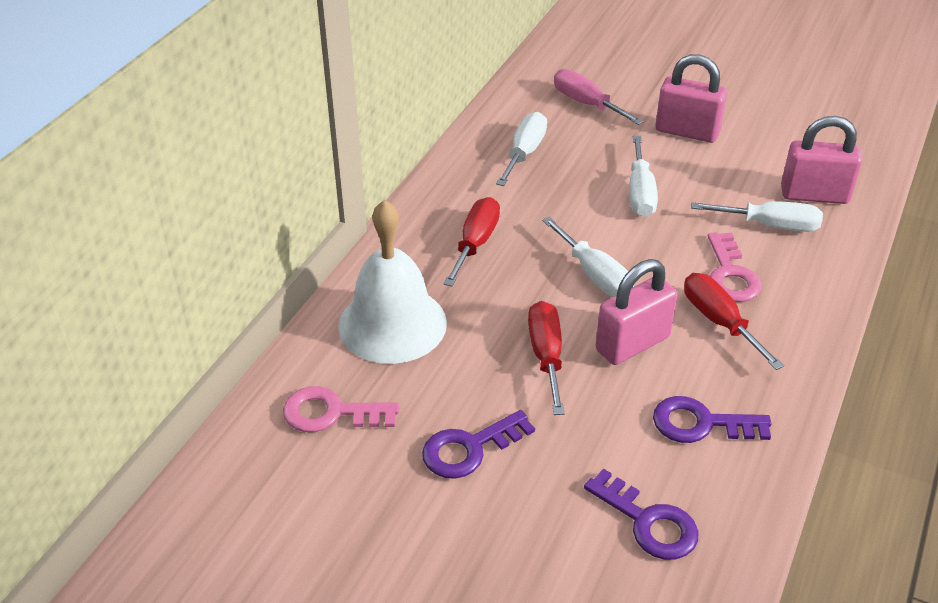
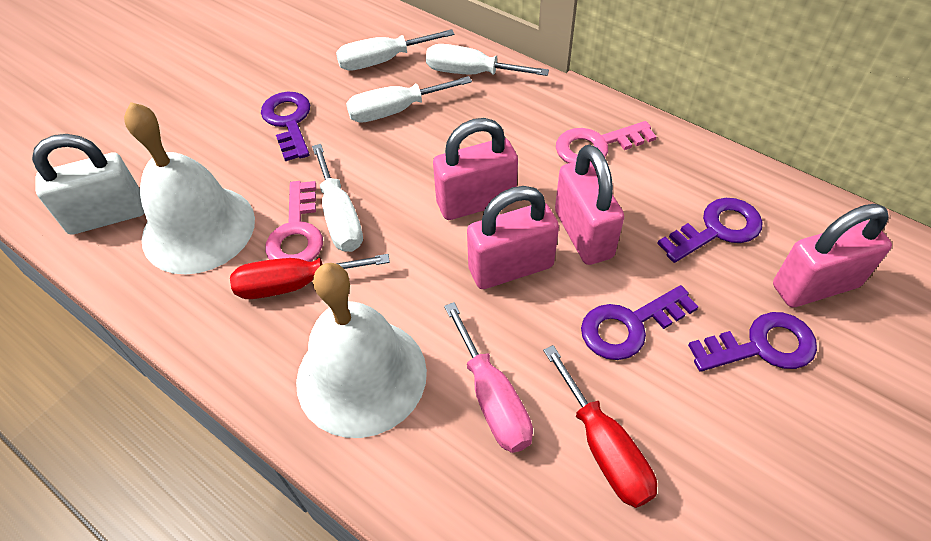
pink padlock: 3 -> 4
purple key: 3 -> 4
red screwdriver: 3 -> 2
white bell: 1 -> 2
white padlock: 0 -> 1

